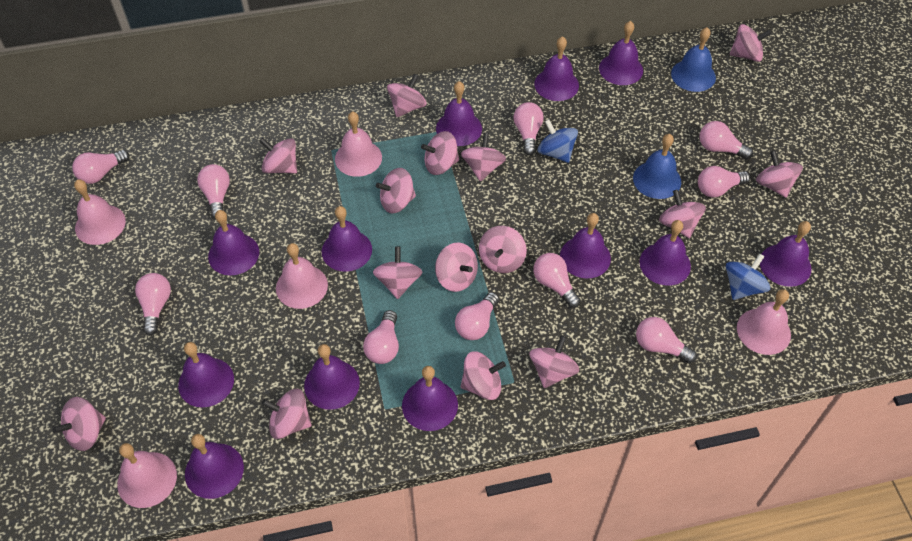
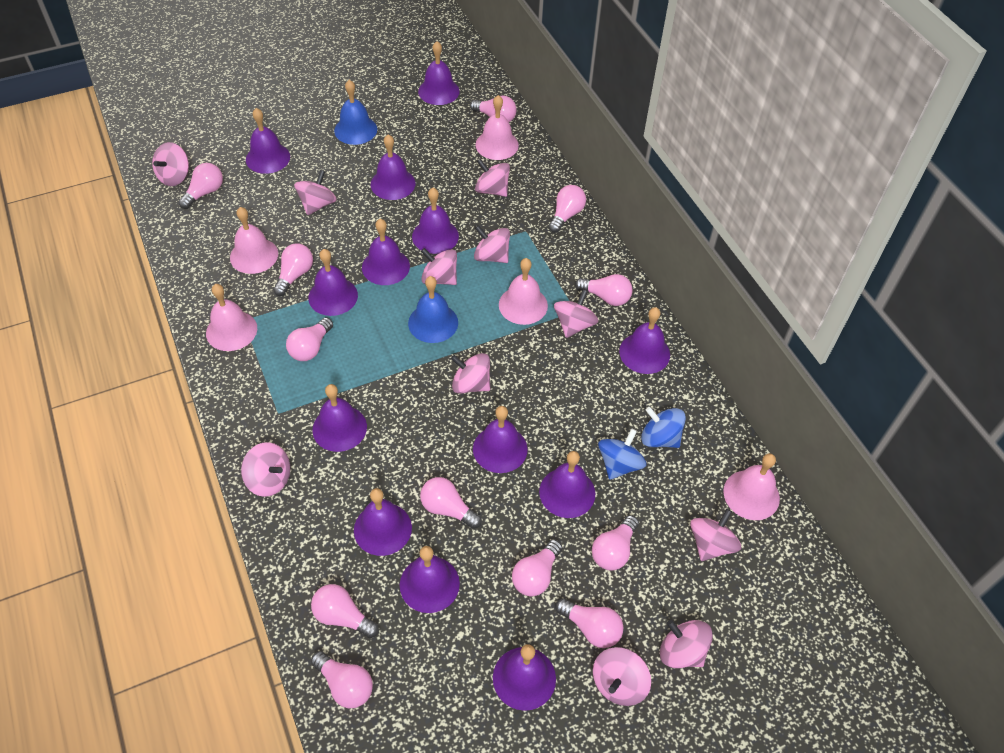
pink light bulb: 10 -> 12
pink spinning top: 15 -> 11
purple bell: 12 -> 13

